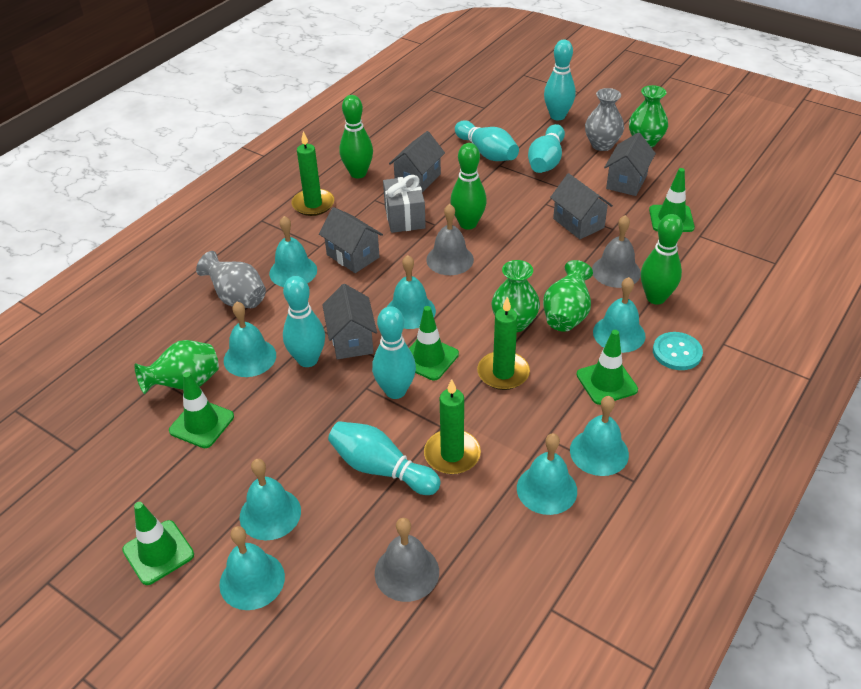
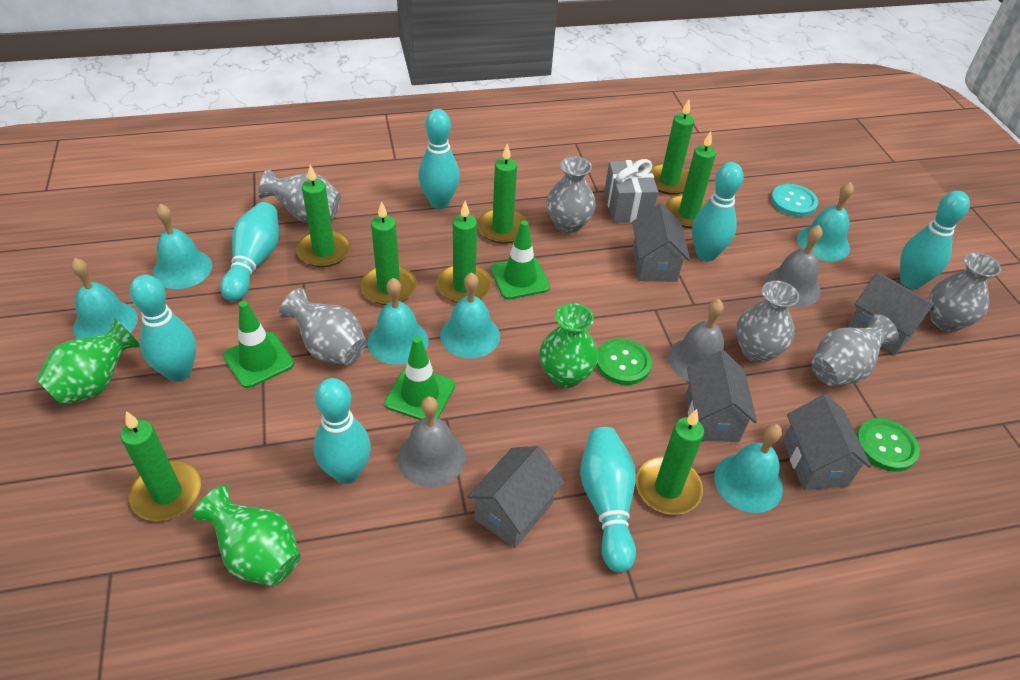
green bowling pin: 3 -> 0
green button: 0 -> 2
green candle: 3 -> 8
green traffic cone: 5 -> 3
green vase: 4 -> 3
grey vase: 2 -> 6
turquoise bell: 8 -> 6
turquoise bowling pin: 6 -> 7

